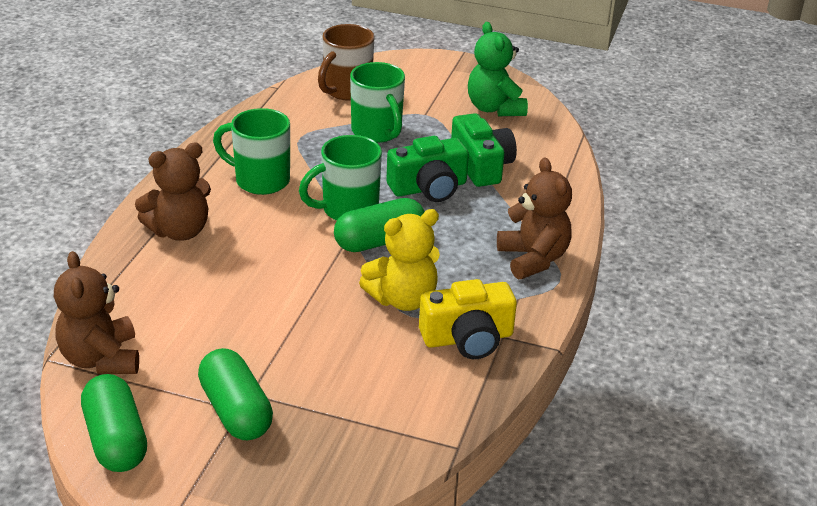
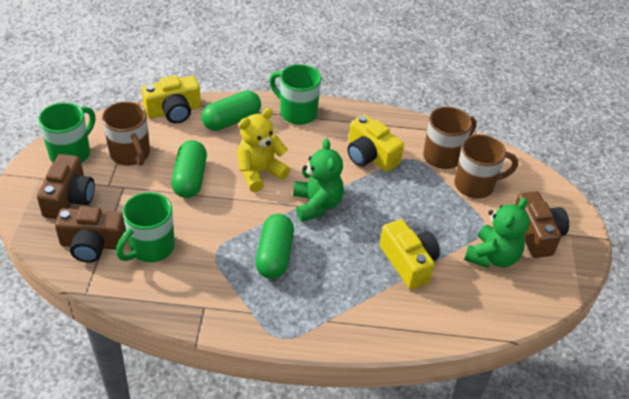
brown camera: 0 -> 3
brown mug: 1 -> 3
brown teddy bear: 3 -> 0
green camera: 2 -> 0
green teddy bear: 1 -> 2
yellow camera: 1 -> 3

